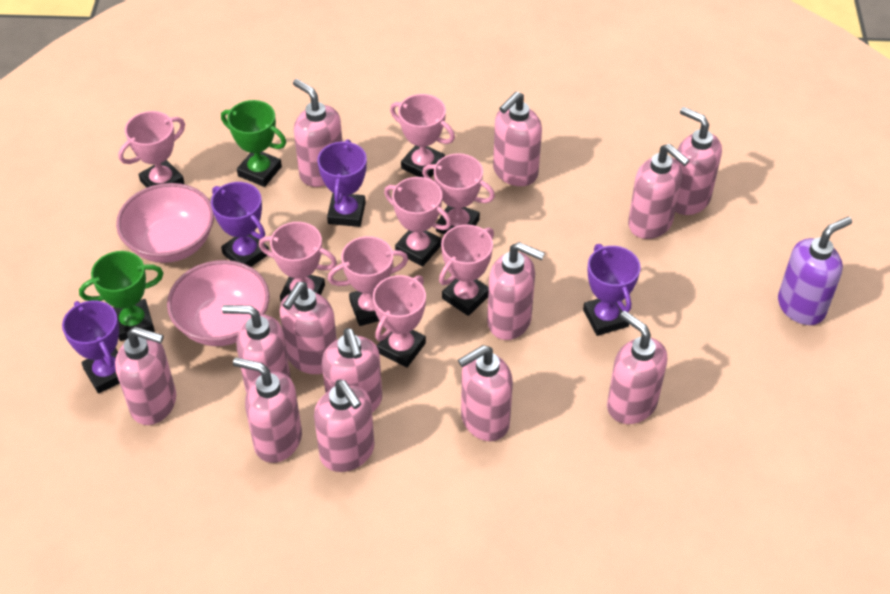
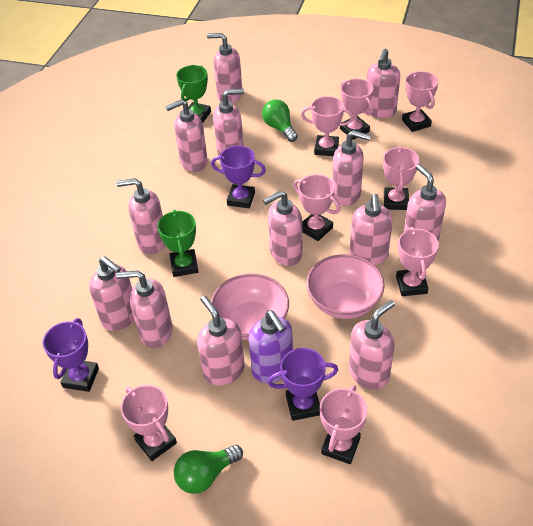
green light bulb: 0 -> 2
purple trophy: 4 -> 3

